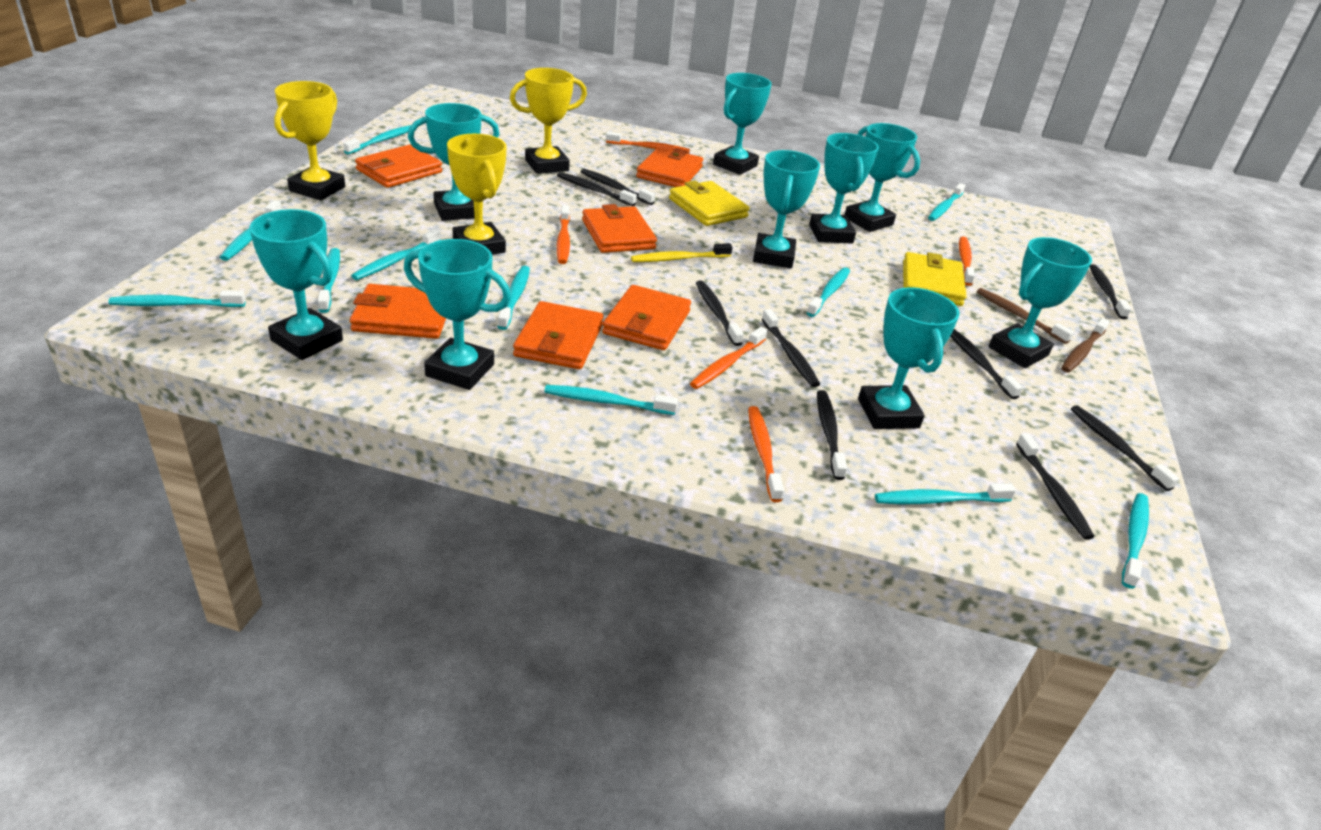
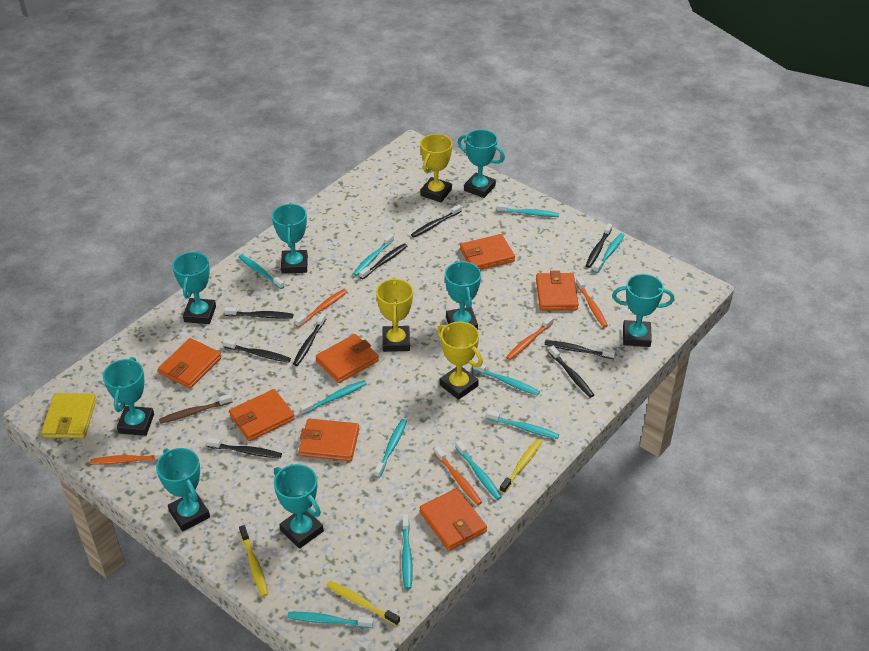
brown toothbrush: 2 -> 1
orange wallet: 6 -> 7
turquoise trophy: 9 -> 8
yellow toothbrush: 1 -> 3
yellow wallet: 2 -> 1

